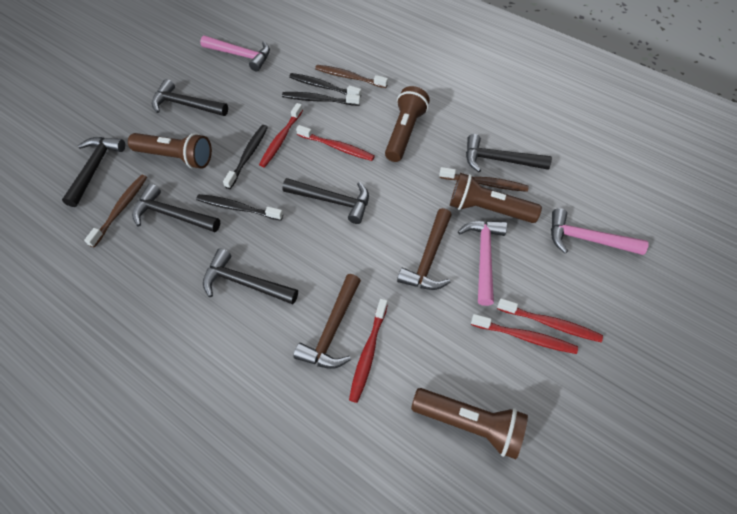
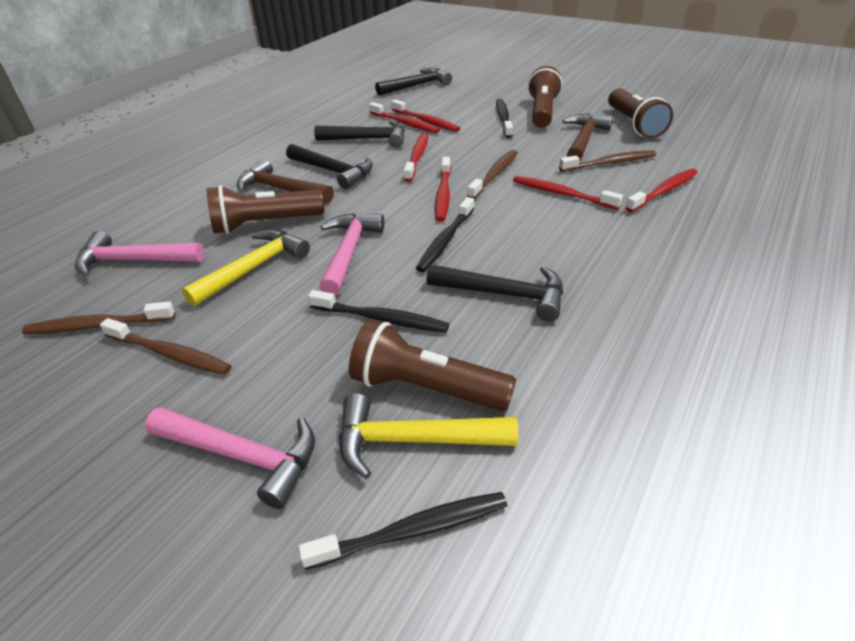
black hammer: 6 -> 4
brown toothbrush: 3 -> 4
red toothbrush: 5 -> 6
yellow hammer: 0 -> 2

